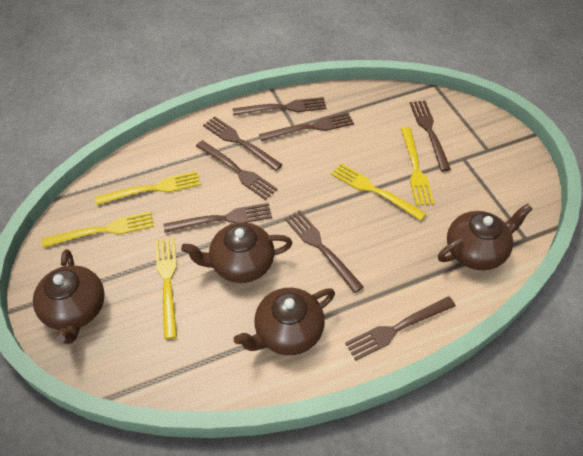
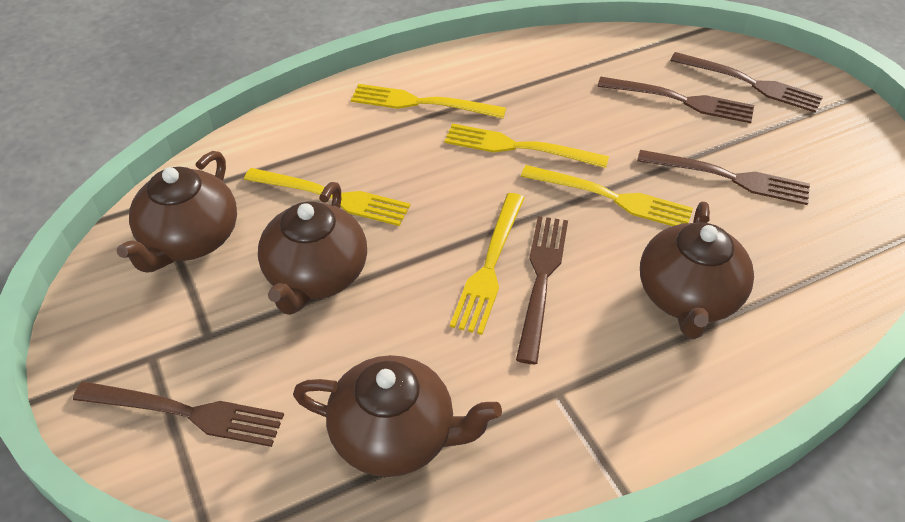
brown fork: 8 -> 5

